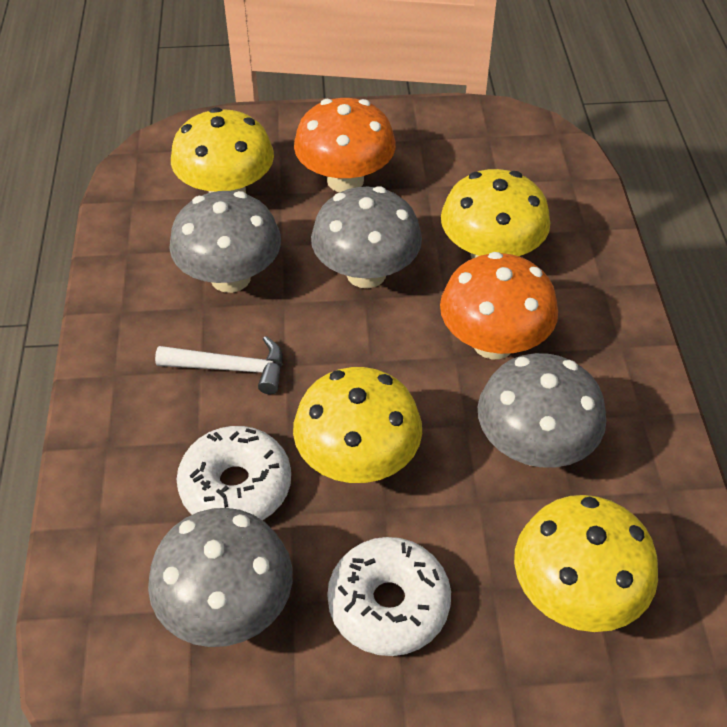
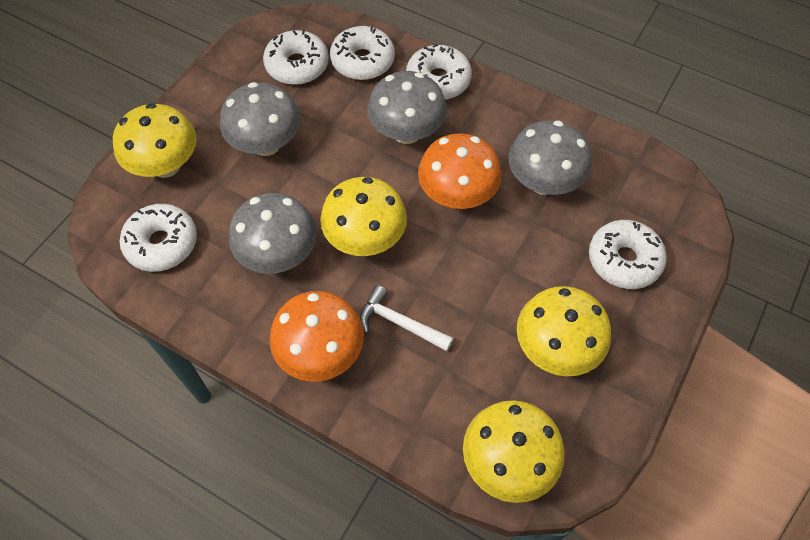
white donut: 2 -> 5

